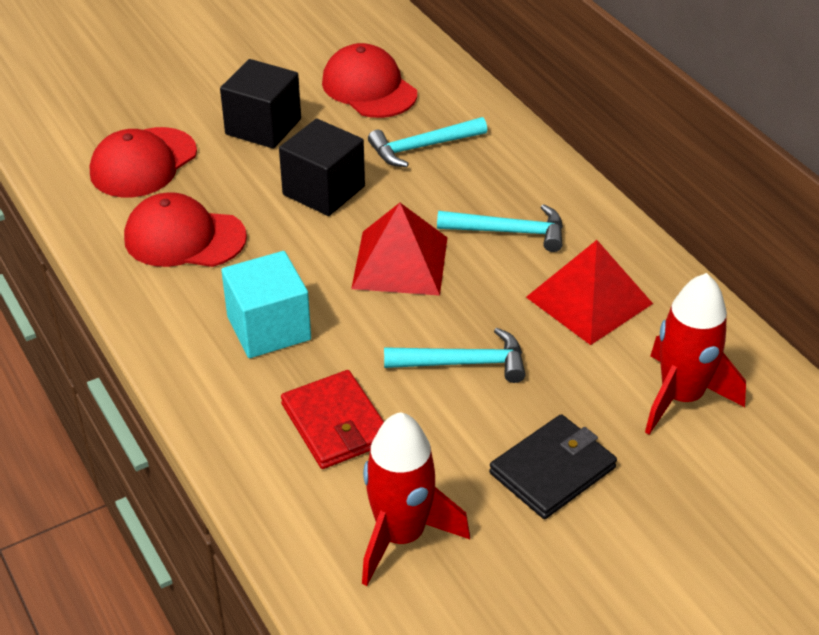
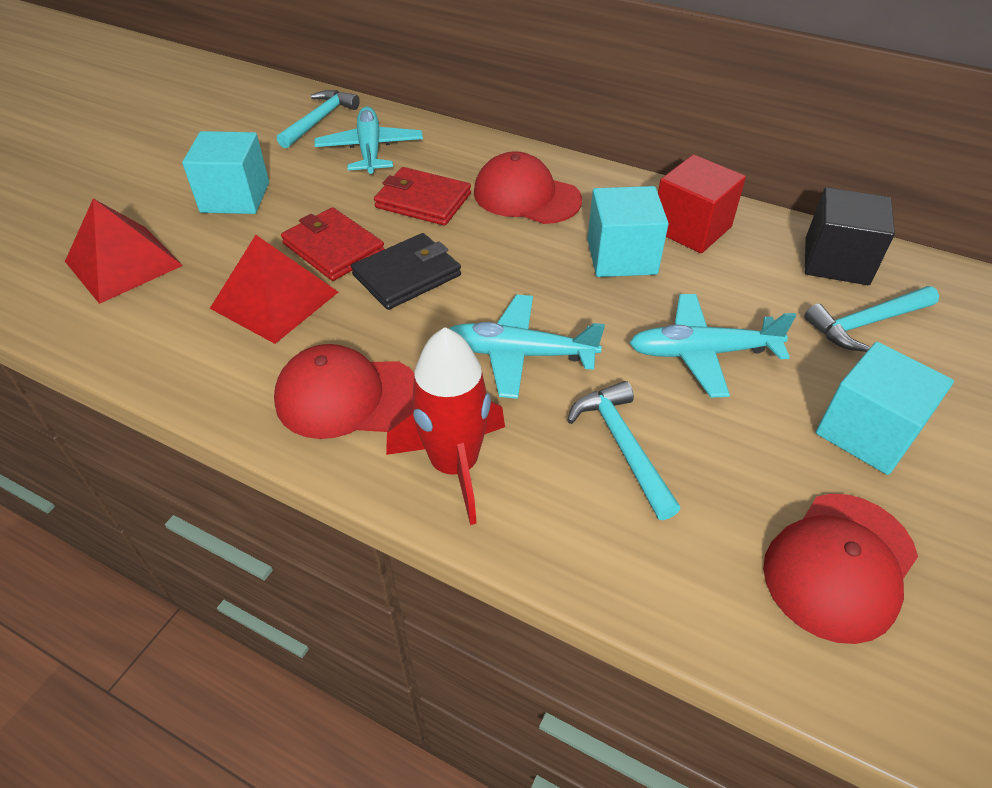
black cube: 2 -> 1
red cube: 0 -> 1
red rocket: 2 -> 1
red wallet: 1 -> 2
turquoise cube: 1 -> 3
turquoise plane: 0 -> 3

